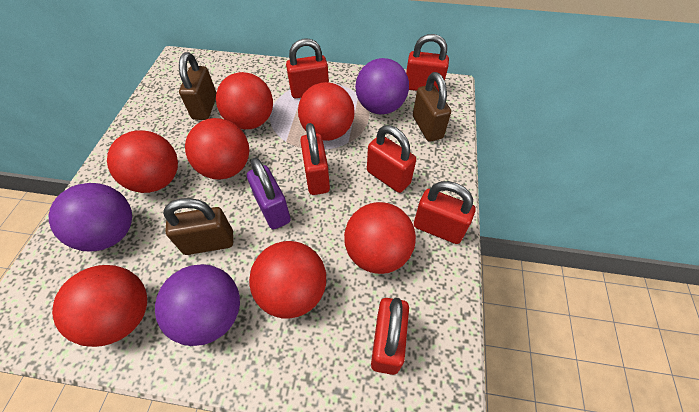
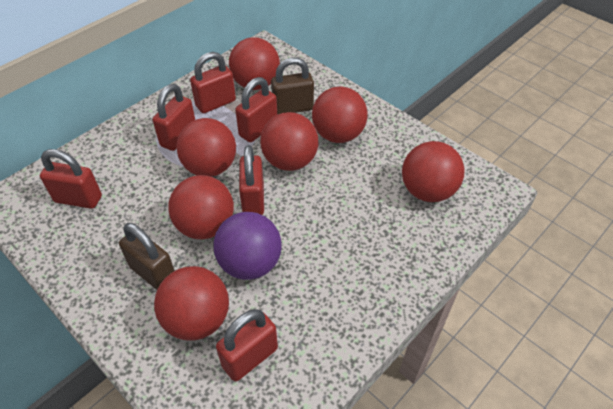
brown padlock: 3 -> 2
purple ball: 3 -> 1
purple padlock: 1 -> 0

